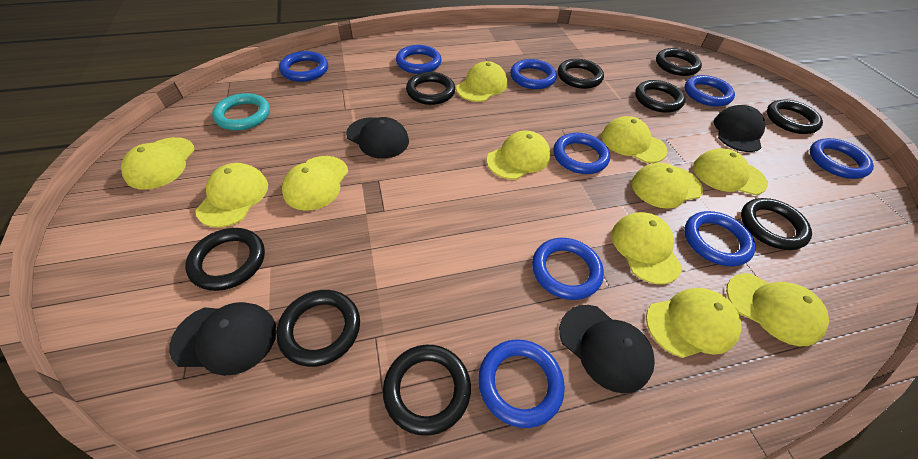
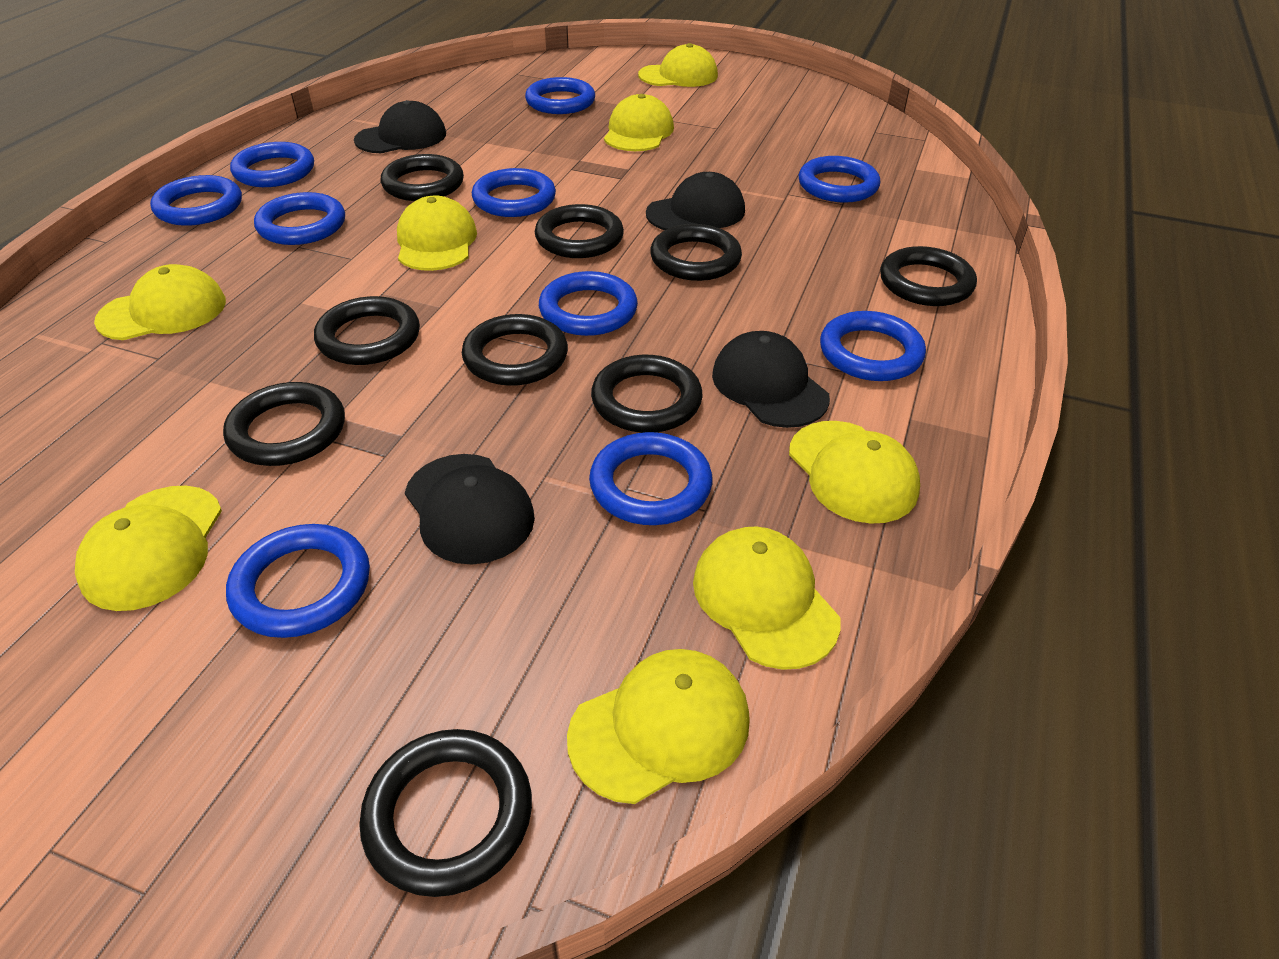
blue ring: 9 -> 10
turquoise ring: 1 -> 0
yellow cap: 11 -> 8

